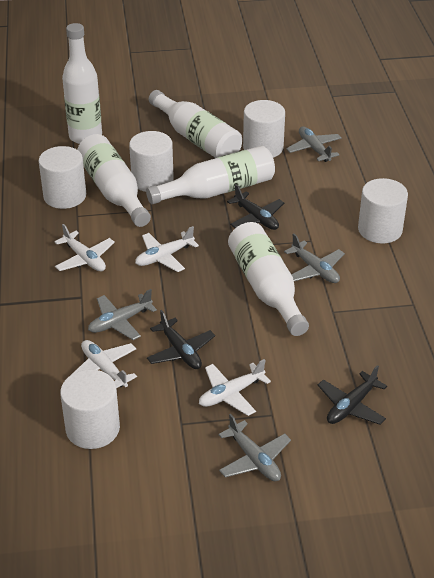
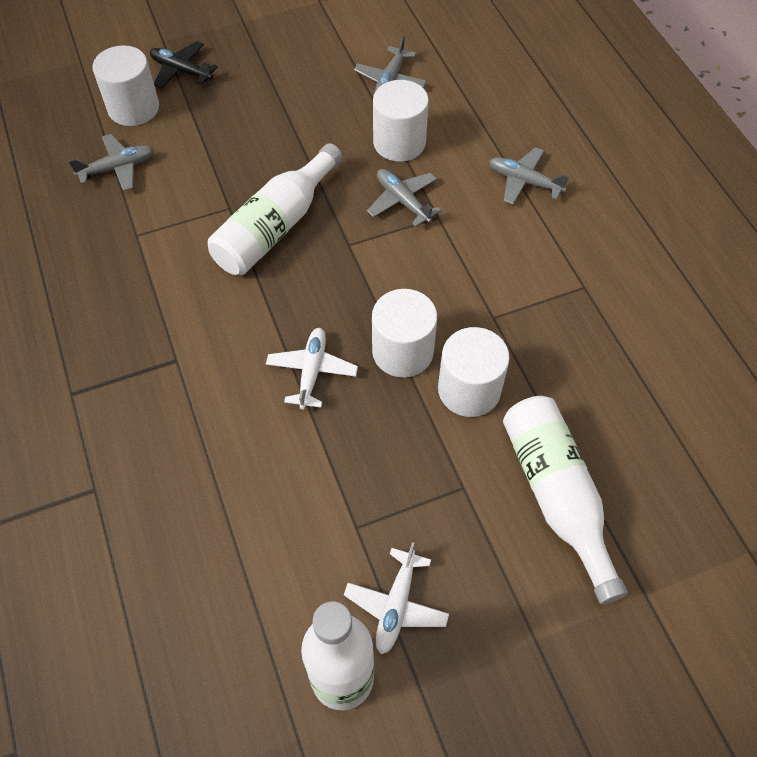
black plane: 3 -> 1
white bottle: 5 -> 3
white cylinder: 5 -> 4
white plane: 4 -> 2

